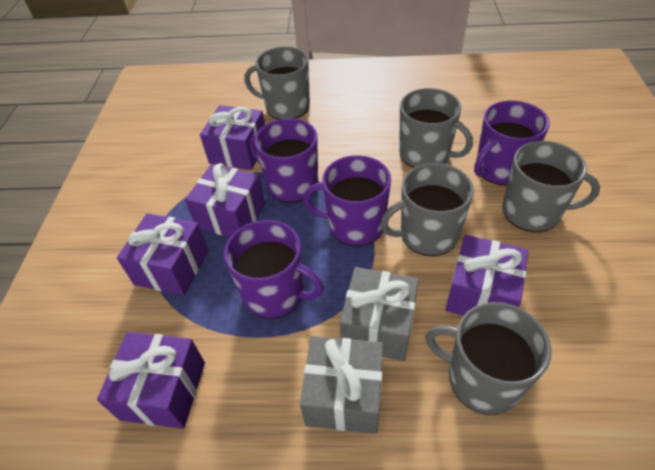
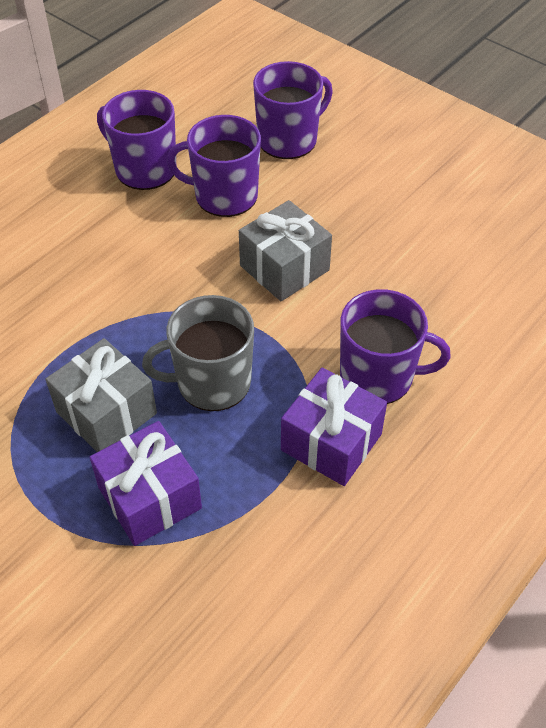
grey mug: 5 -> 1
purple gift: 5 -> 2

